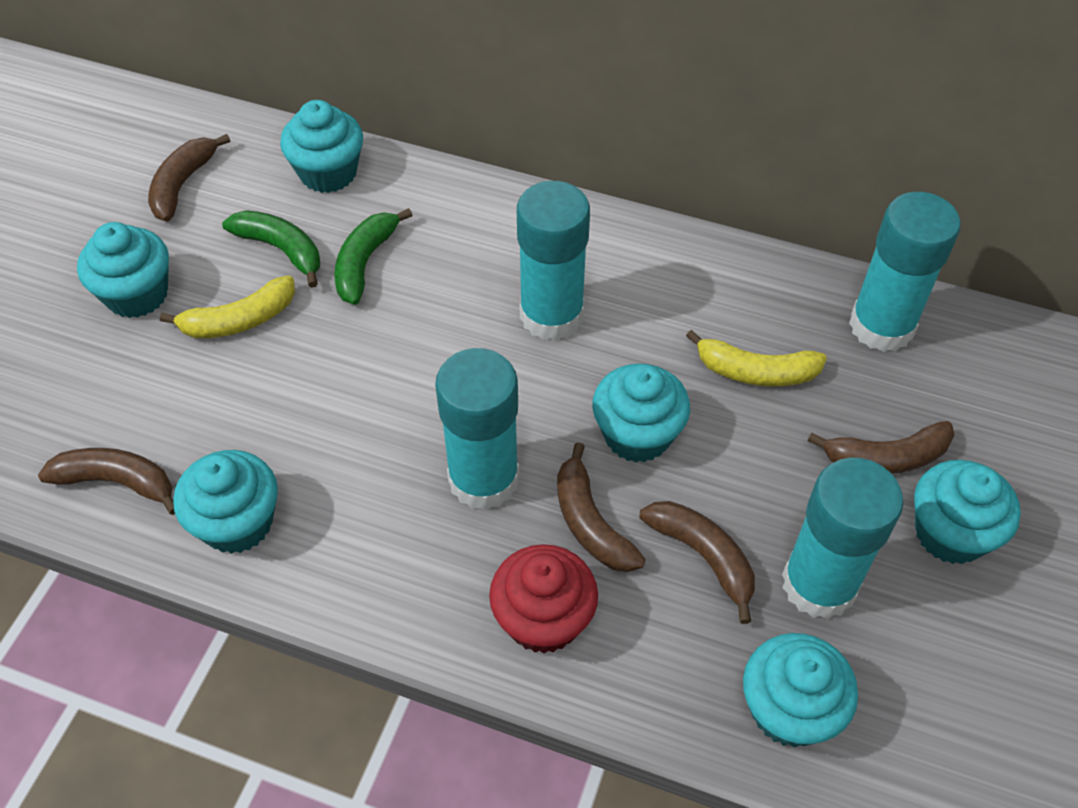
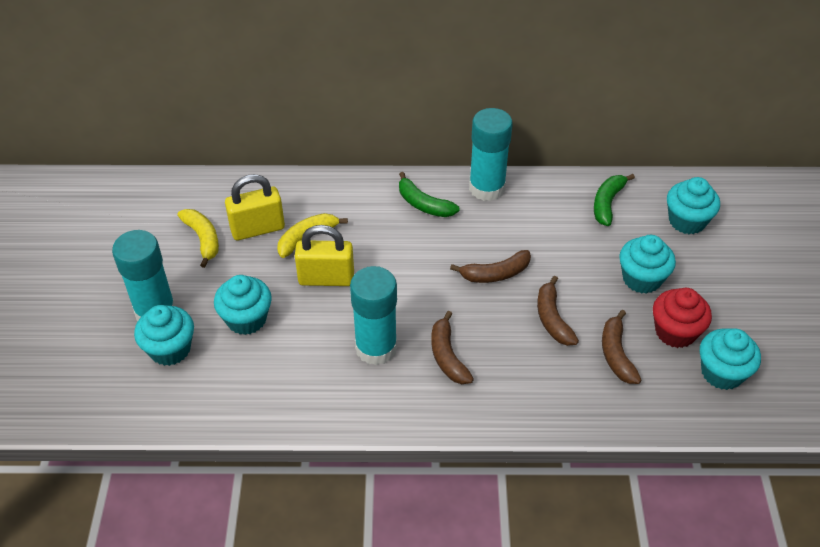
brown banana: 5 -> 4
turquoise cupcake: 6 -> 5
turquoise glue stick: 4 -> 3
yellow padlock: 0 -> 2

